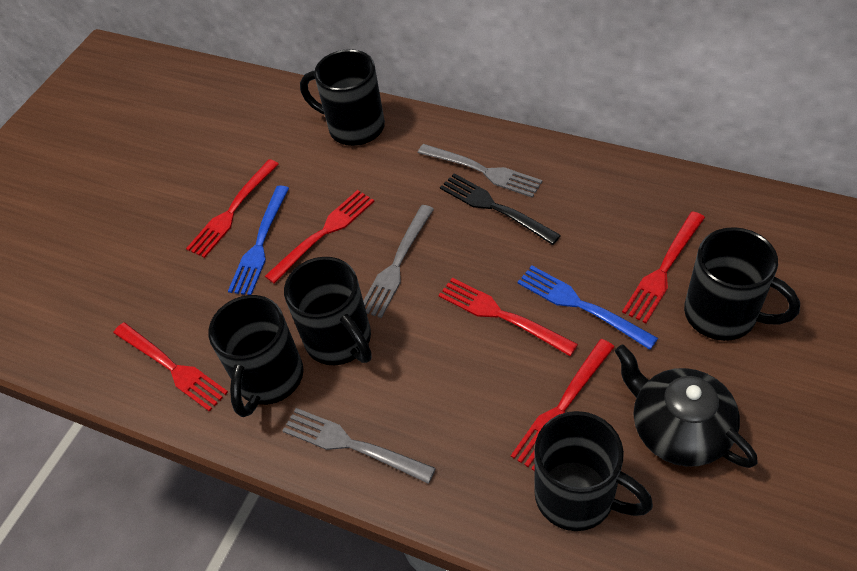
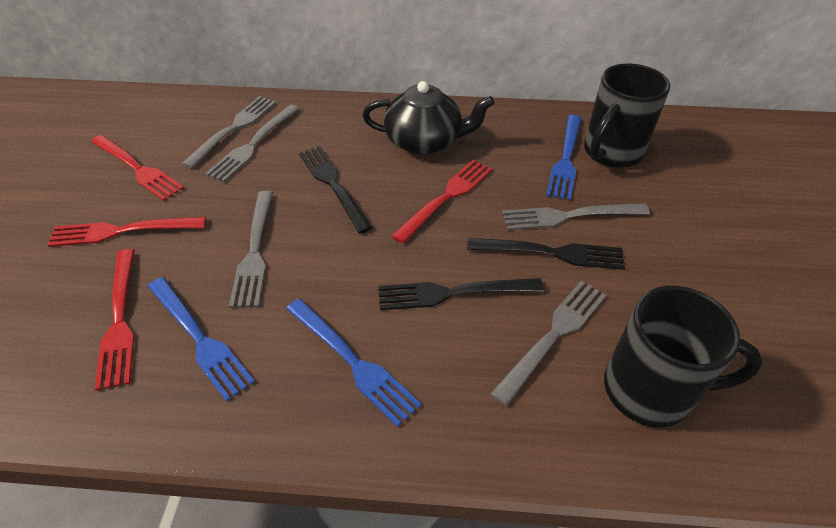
black fork: 1 -> 3
black mug: 5 -> 2
blue fork: 2 -> 3
grey fork: 3 -> 5
red fork: 6 -> 4

